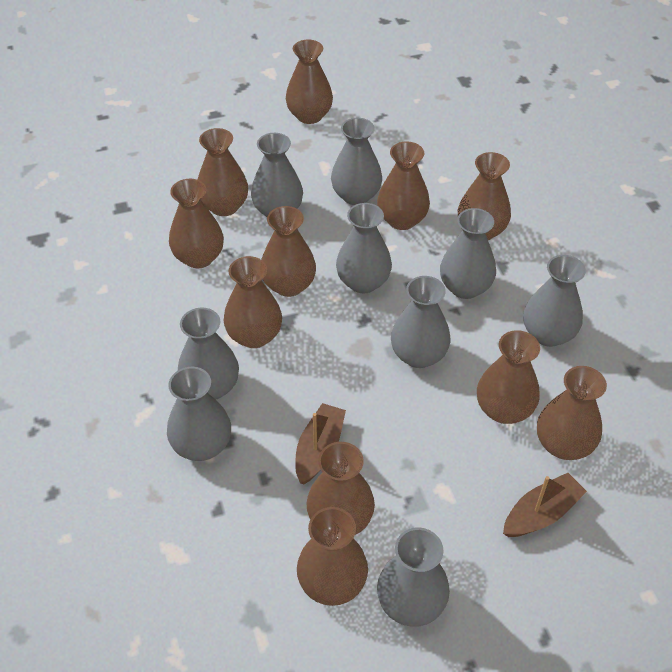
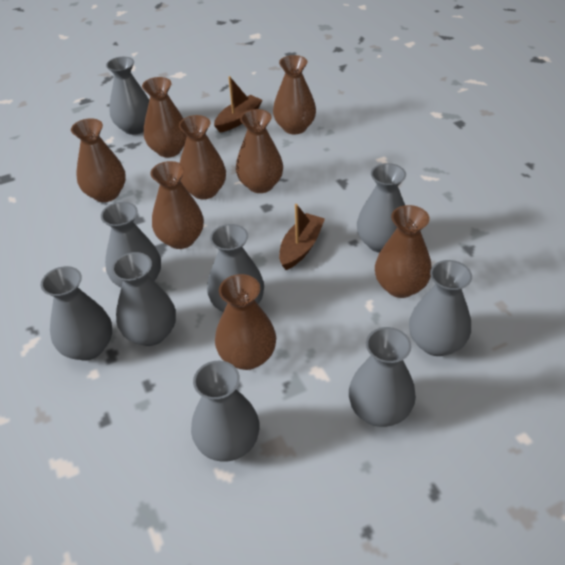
brown vase: 11 -> 8

